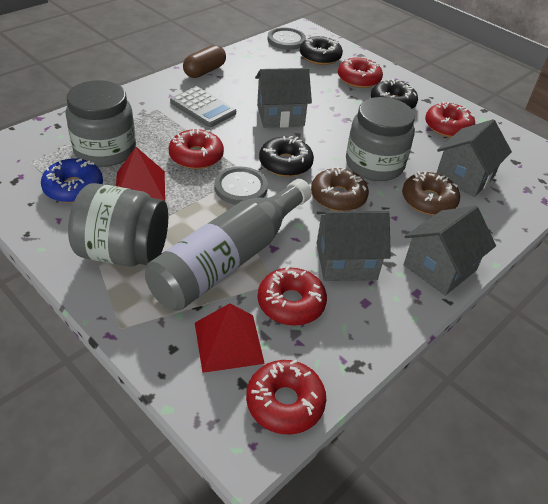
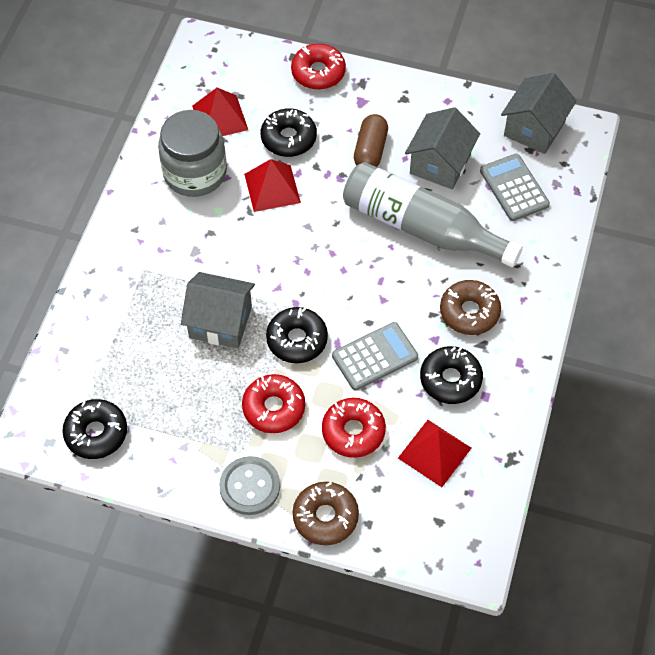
black donut: 3 -> 4
blue donut: 1 -> 0
grey button: 2 -> 1
grey calculator: 1 -> 2
grey house: 4 -> 3
grey jar: 3 -> 1
red donut: 5 -> 3
red pyramid: 2 -> 3

